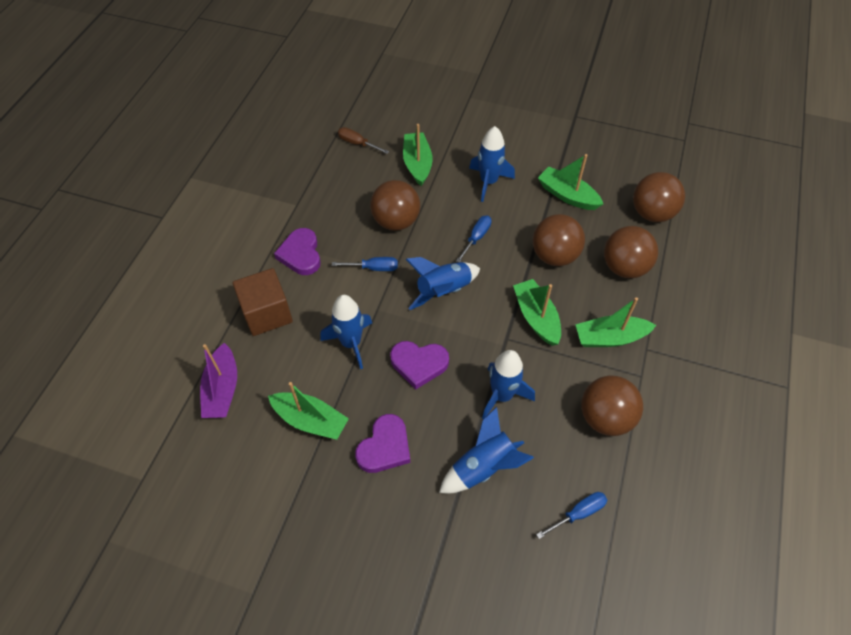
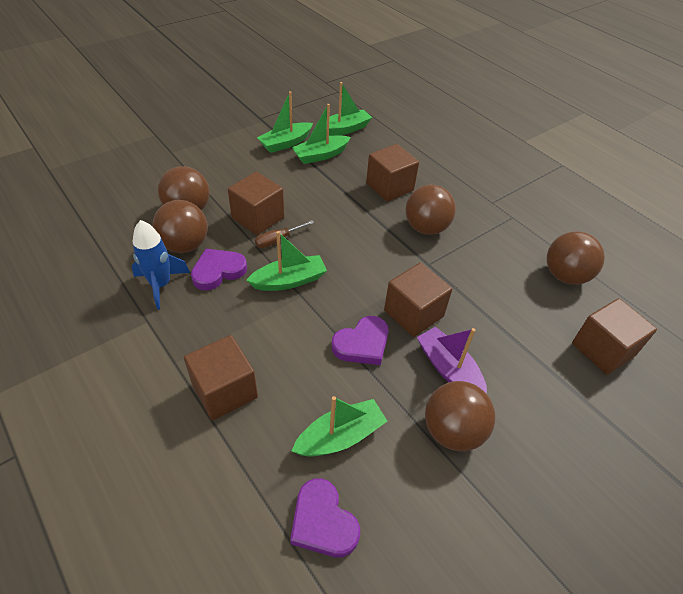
blue rocket: 5 -> 1
blue screwdriver: 3 -> 0
brown cube: 1 -> 5

